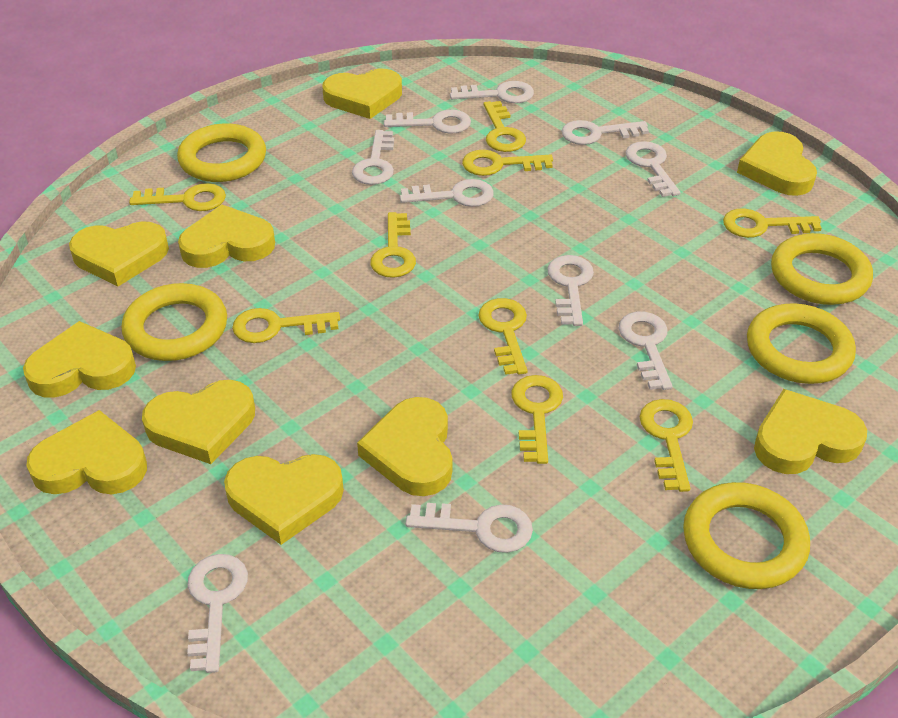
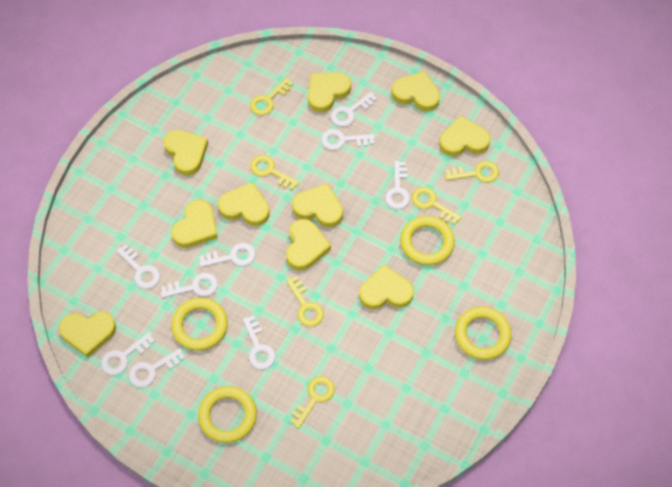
white key: 10 -> 9
yellow key: 9 -> 6
yellow ring: 5 -> 4

